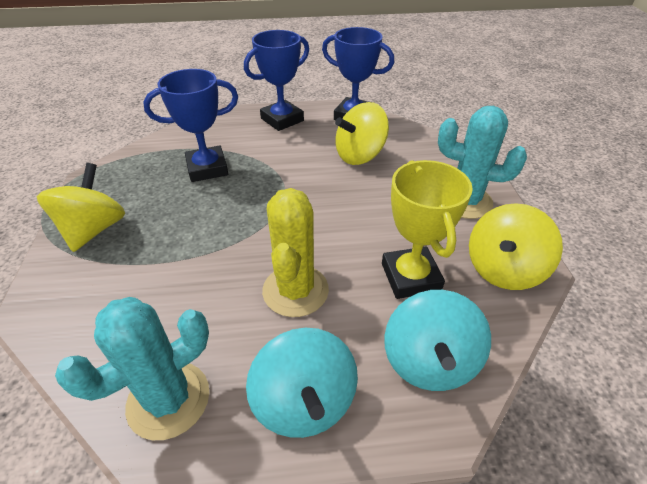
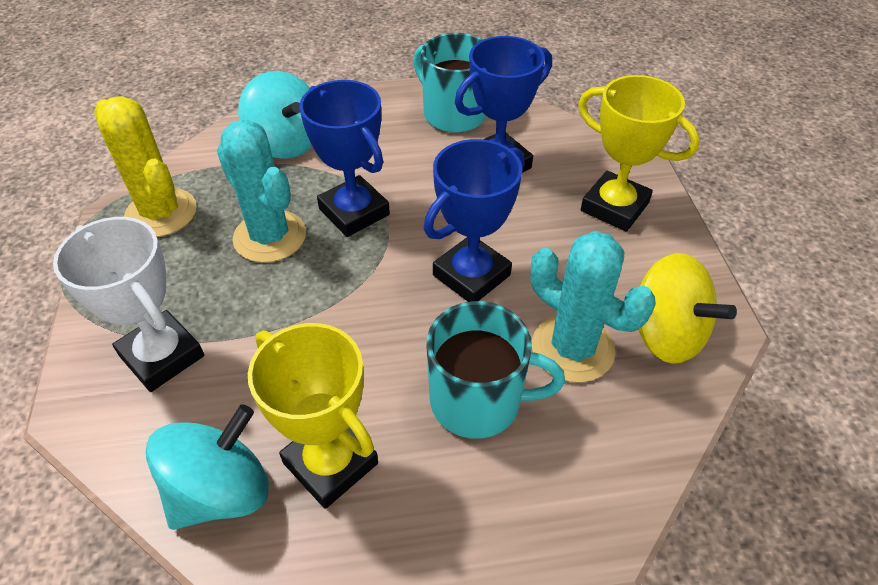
turquoise mug: 0 -> 2
white trophy: 0 -> 1
yellow spinning top: 3 -> 1
yellow trophy: 1 -> 2

